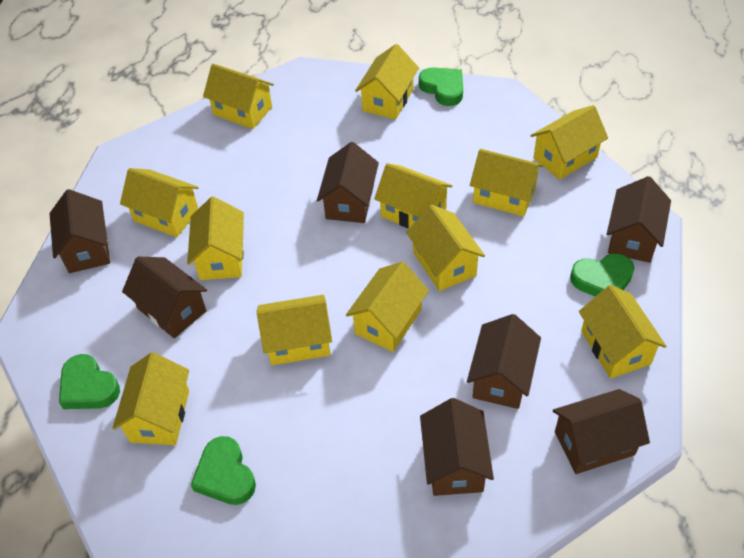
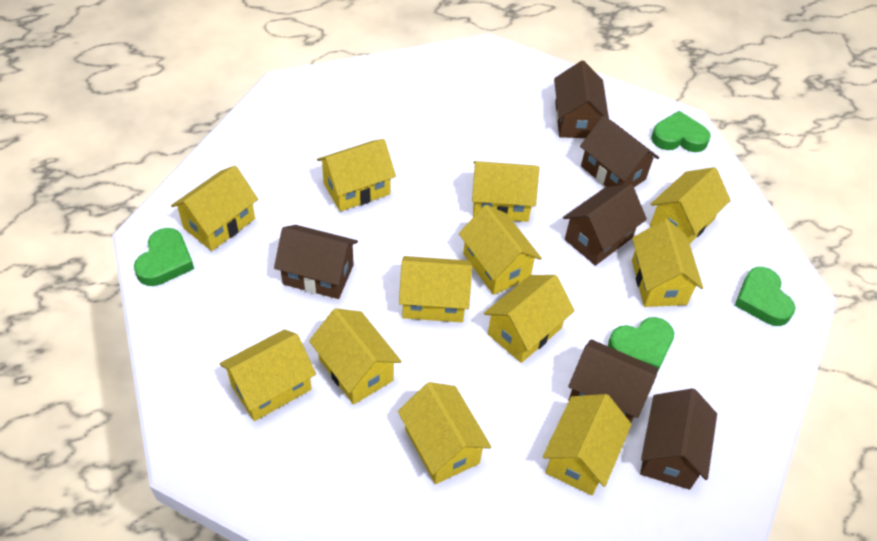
brown house: 7 -> 6

